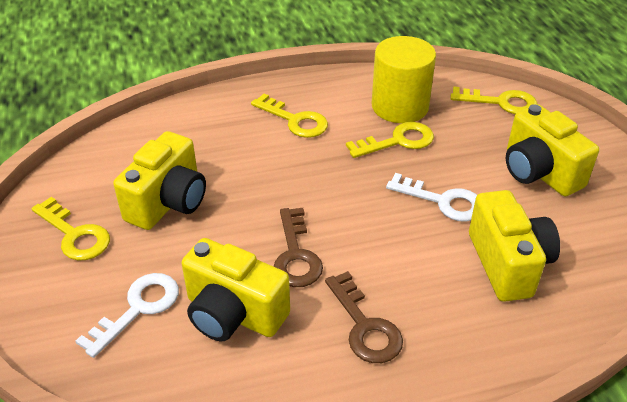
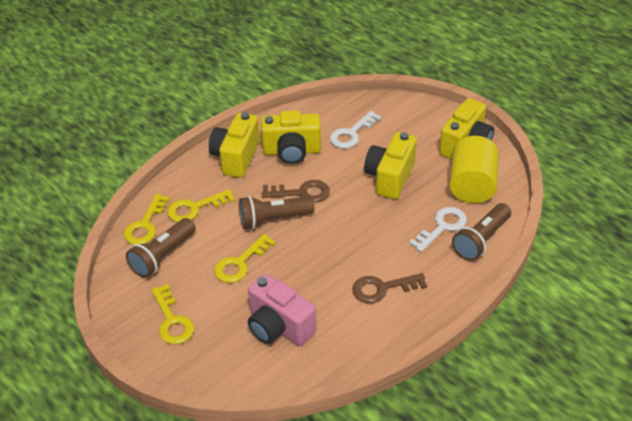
brown flashlight: 0 -> 3
pink camera: 0 -> 1

